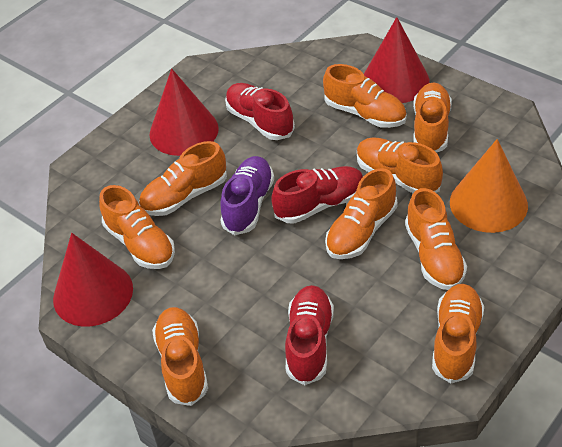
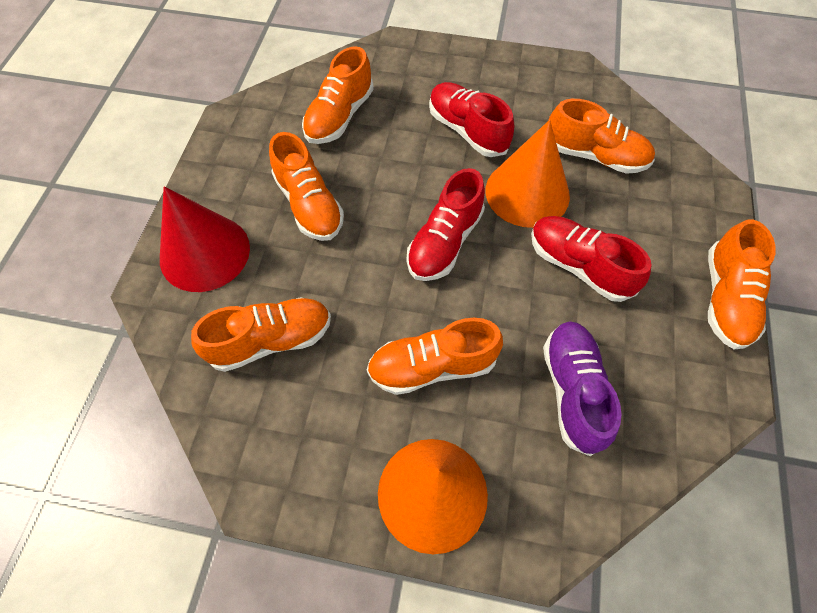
orange cone: 1 -> 2
orange shoe: 9 -> 6
red cone: 3 -> 1

